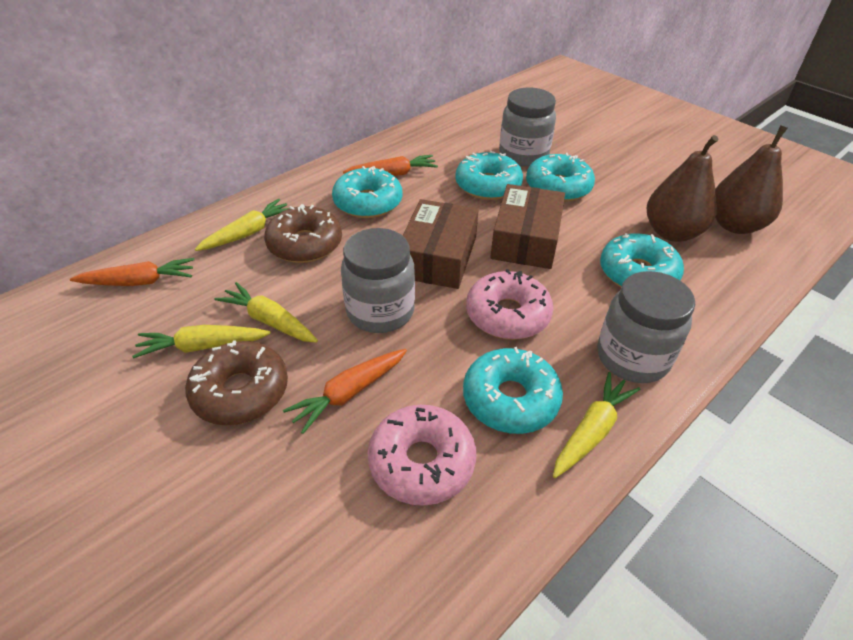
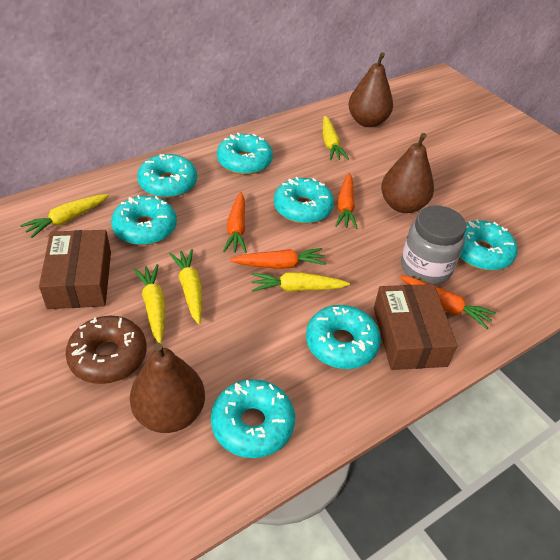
brown donut: 2 -> 1
brown pear: 2 -> 3
grey jar: 3 -> 1
orange carrot: 3 -> 4
pink donut: 2 -> 0
turquoise donut: 5 -> 7
yellow carrot: 4 -> 5

